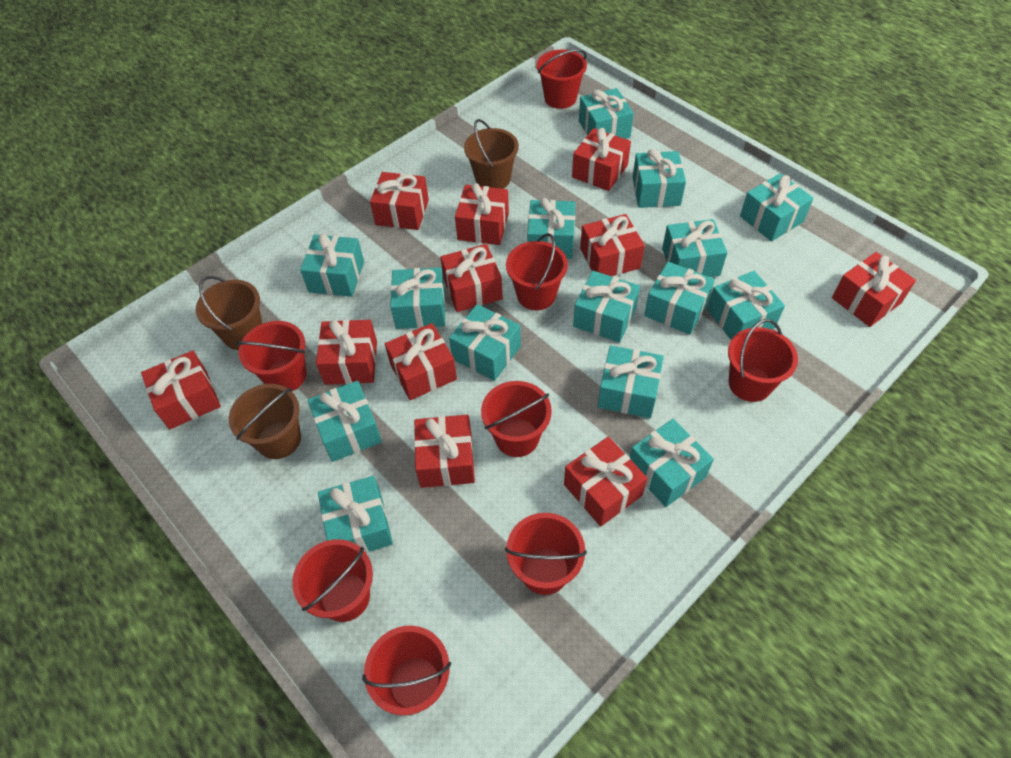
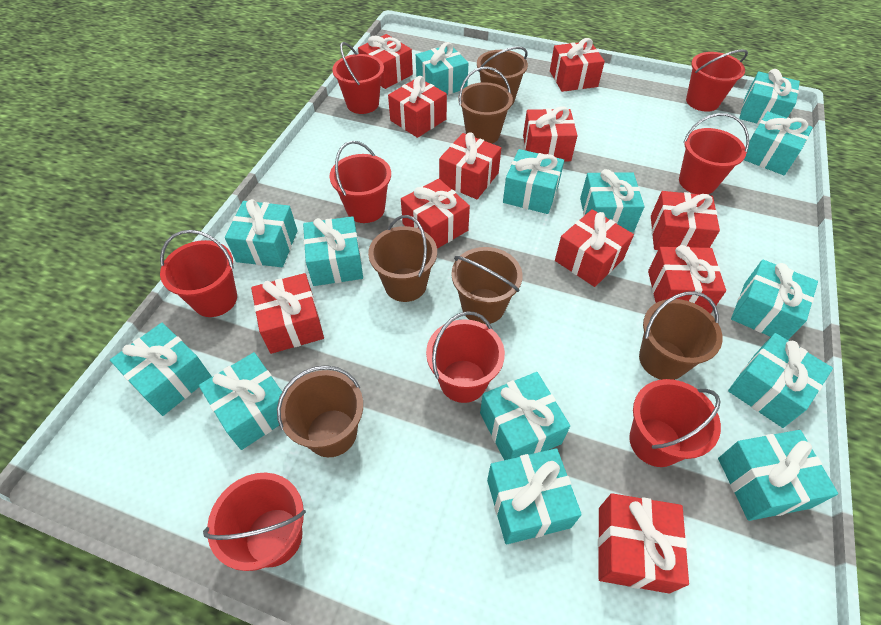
brown bucket: 3 -> 6
turquoise gift: 15 -> 14

